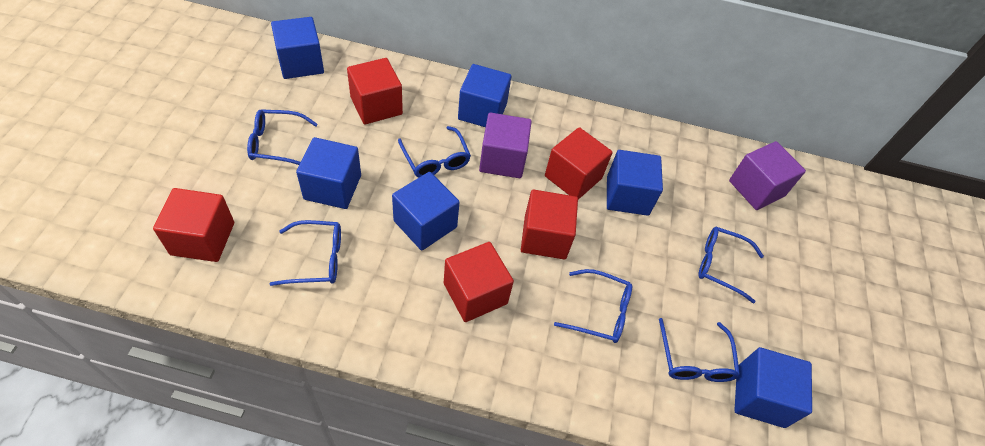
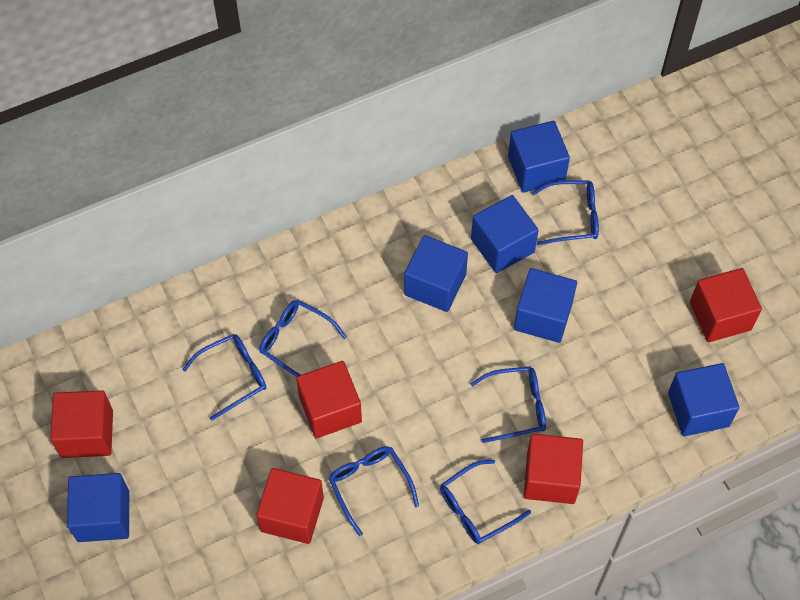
purple cube: 2 -> 0

